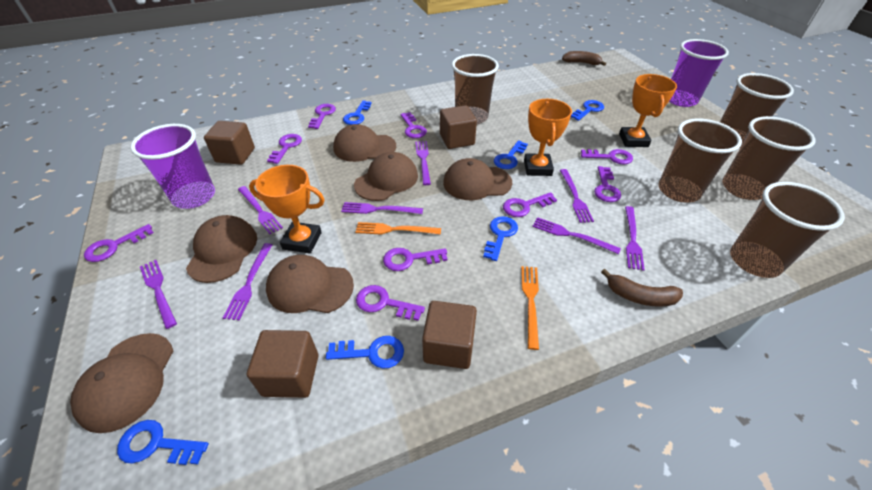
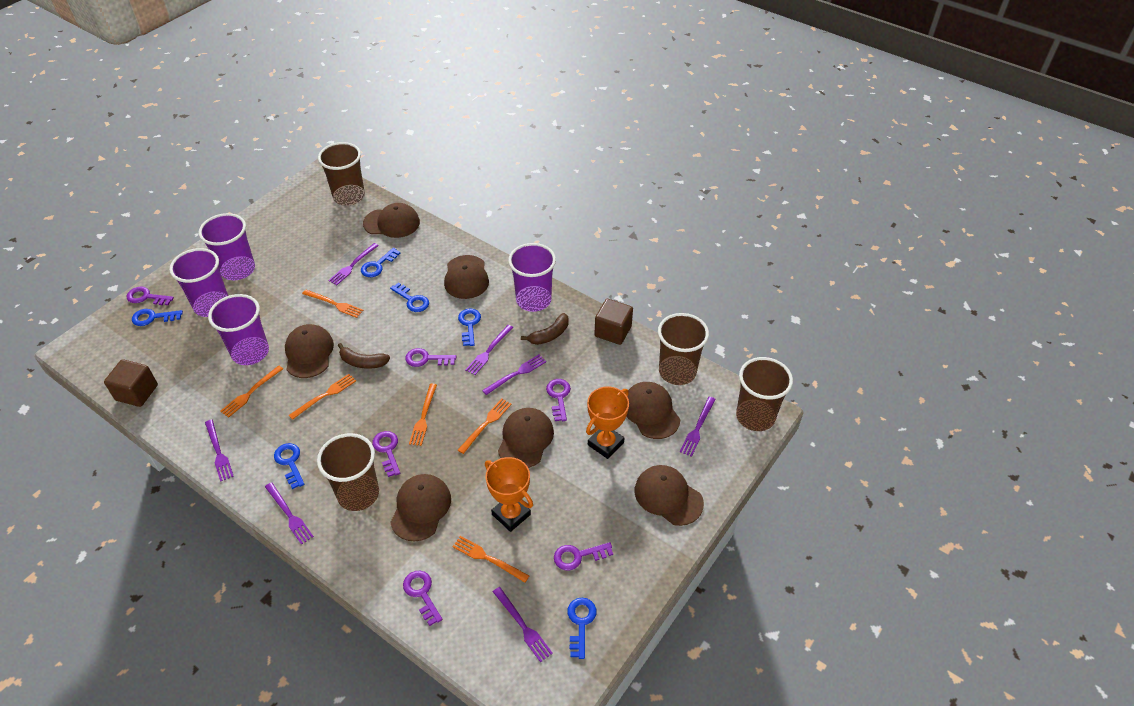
brown cap: 6 -> 7
brown cube: 4 -> 2
brown cup: 5 -> 4
orange fork: 2 -> 6
orange trophy: 3 -> 2
purple cup: 2 -> 4
purple fork: 8 -> 7
purple key: 9 -> 6

